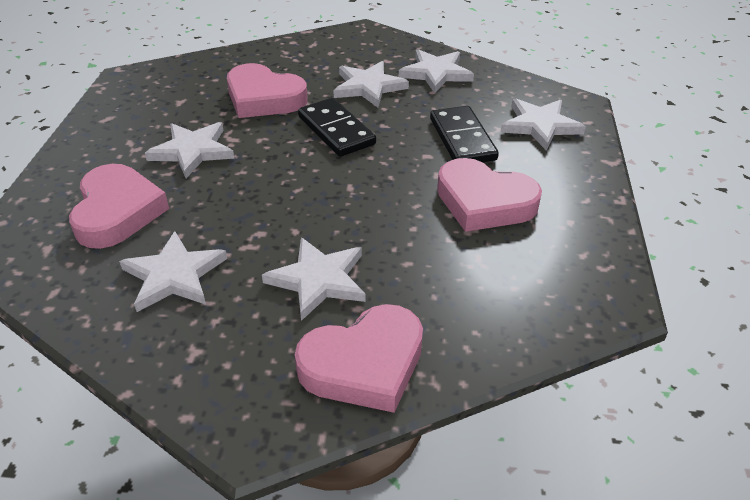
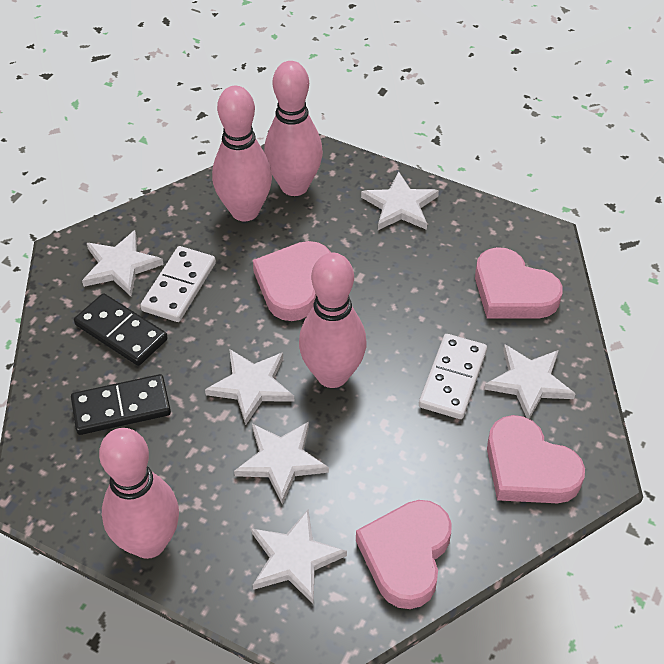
pink bowling pin: 0 -> 4
white domino: 0 -> 2

